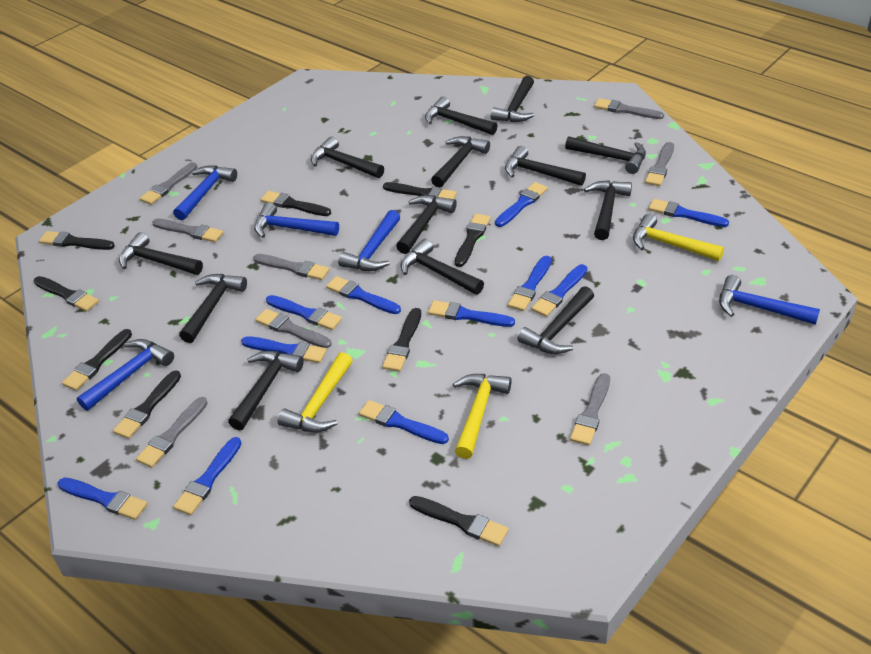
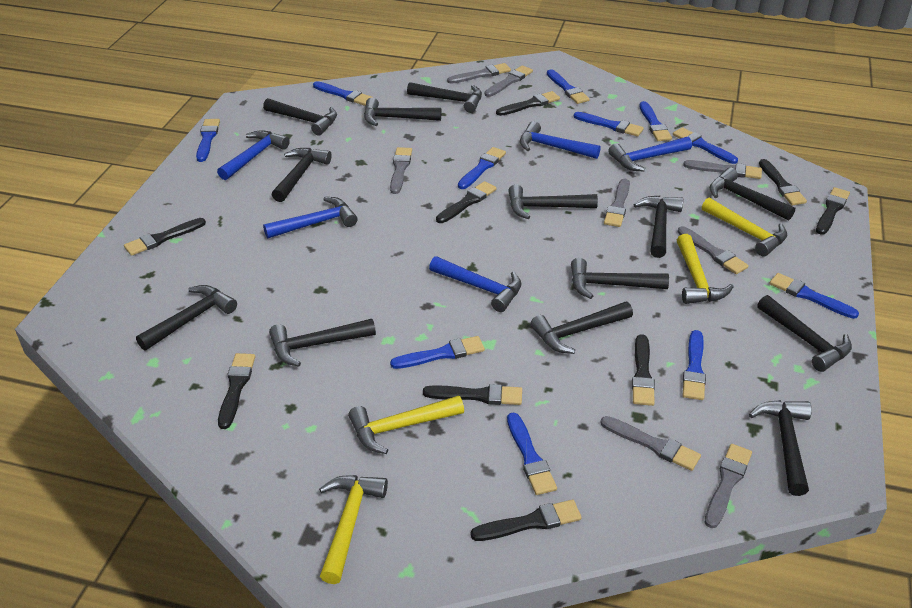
yellow hammer: 3 -> 4

